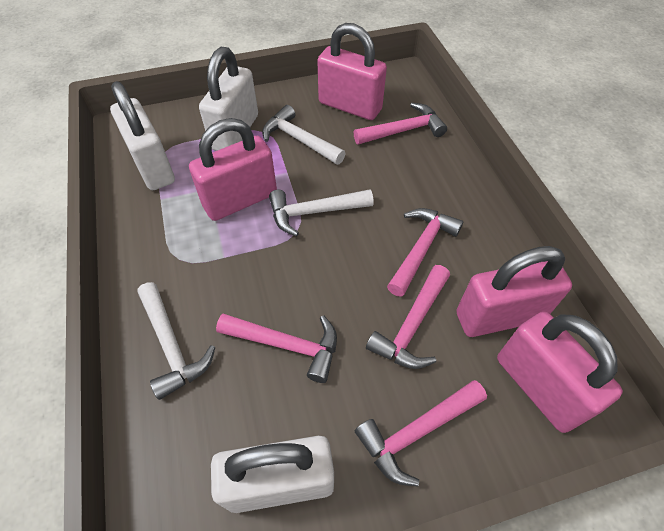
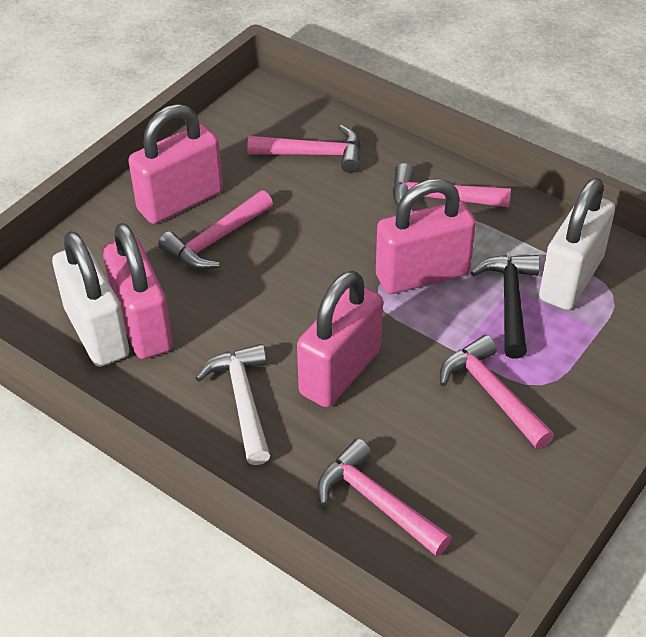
black hammer: 0 -> 1
white hammer: 3 -> 1
white padlock: 3 -> 2

